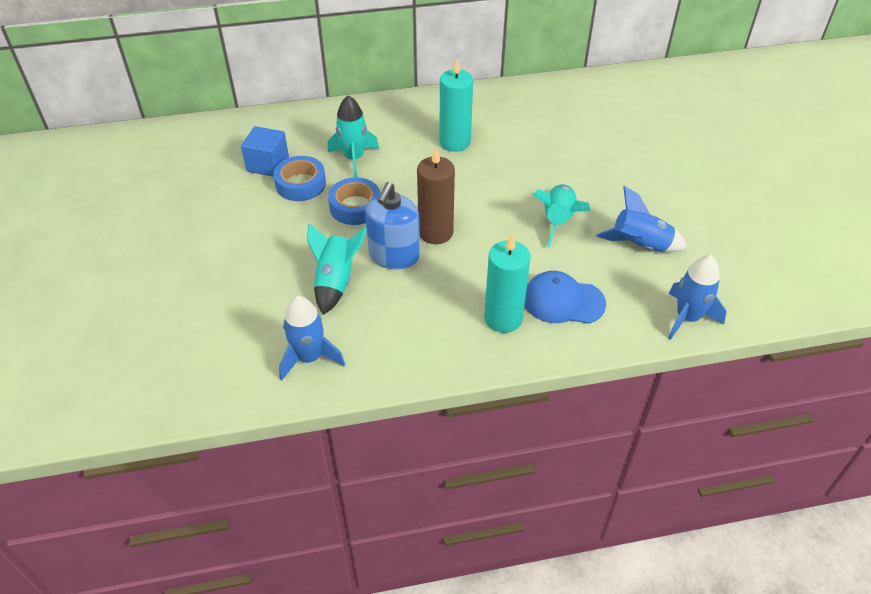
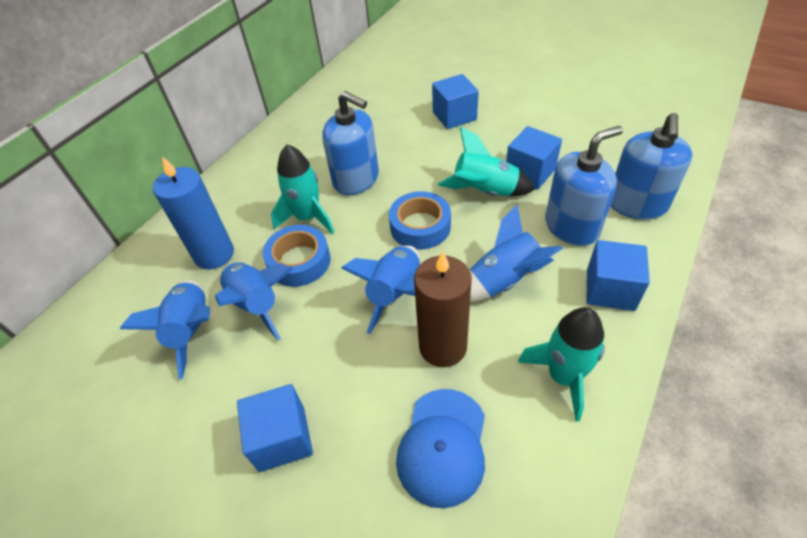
blue candle: 0 -> 1
blue cube: 1 -> 4
blue rocket: 3 -> 4
blue soap dispenser: 1 -> 3
turquoise candle: 2 -> 0

